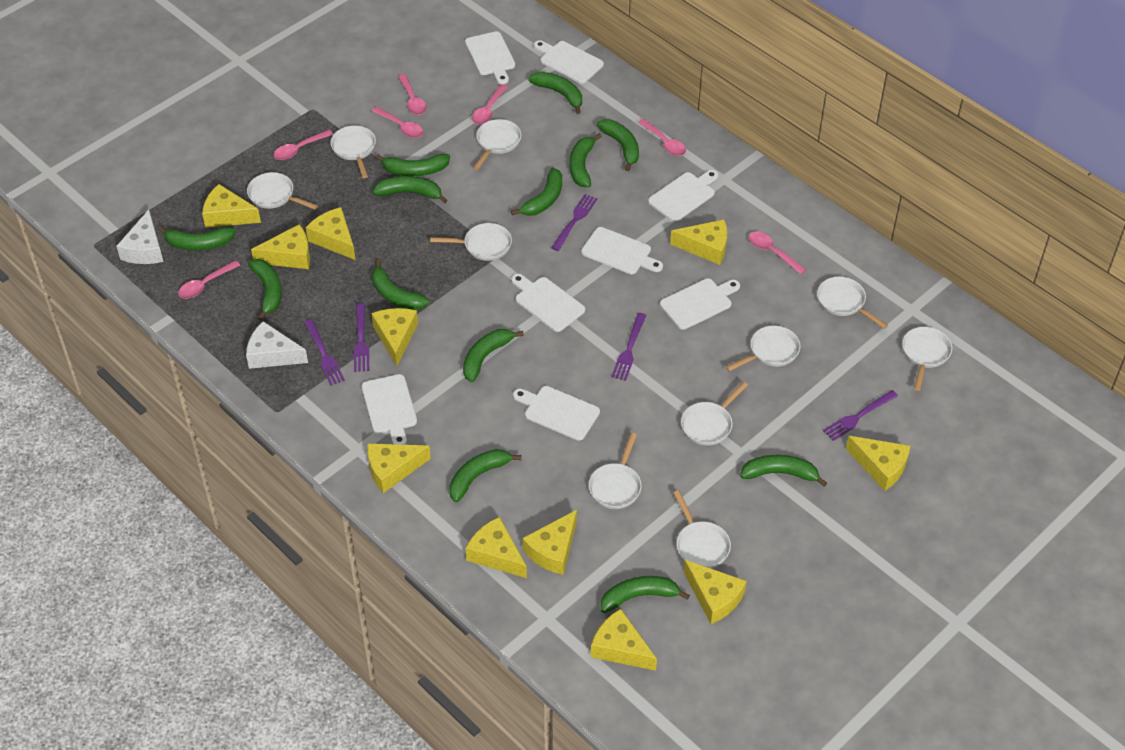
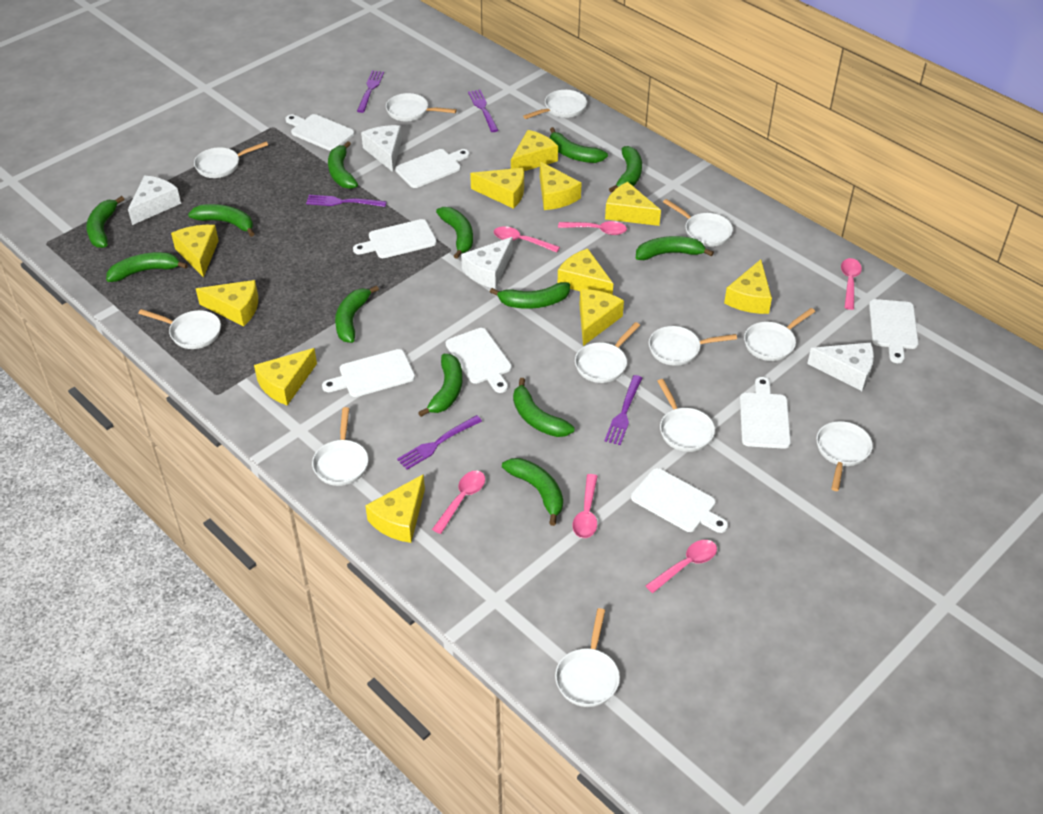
pink spoon: 7 -> 6
white cheese: 2 -> 4
white pan: 10 -> 12

